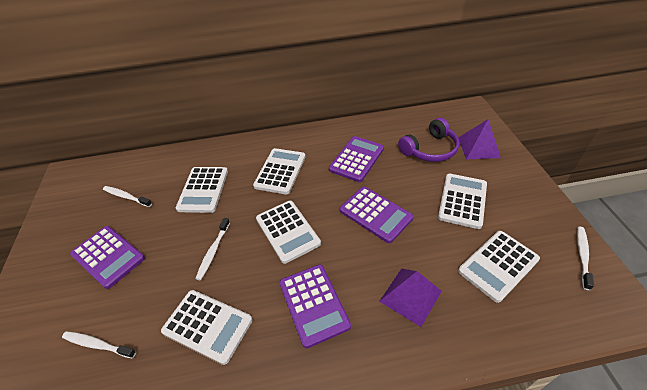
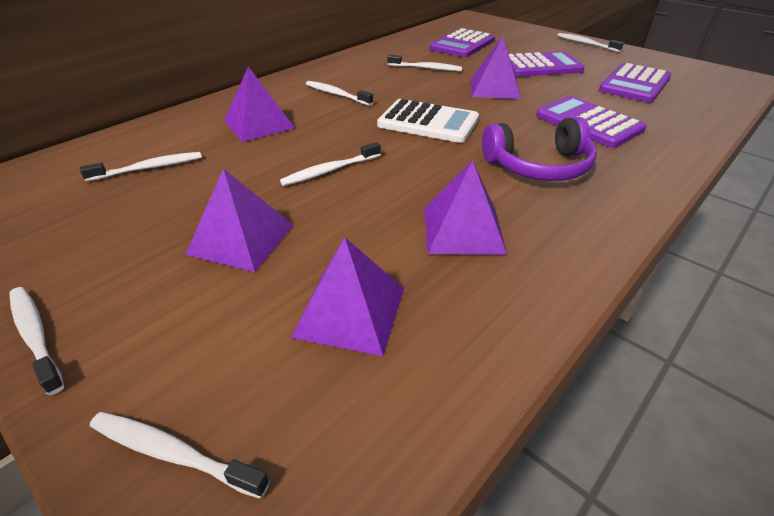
purple pyramid: 2 -> 5
white calculator: 6 -> 1
white toothbrush: 4 -> 7

